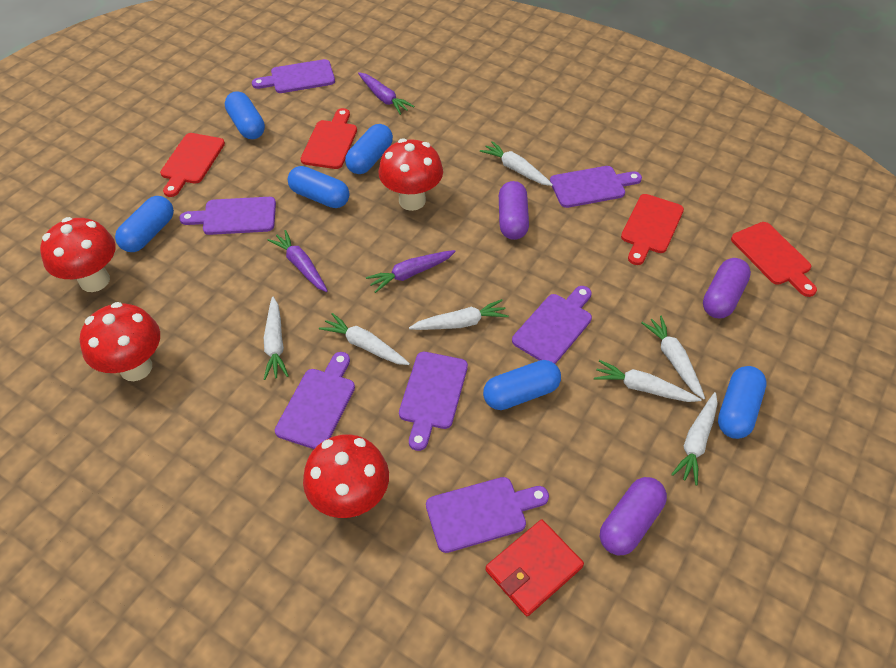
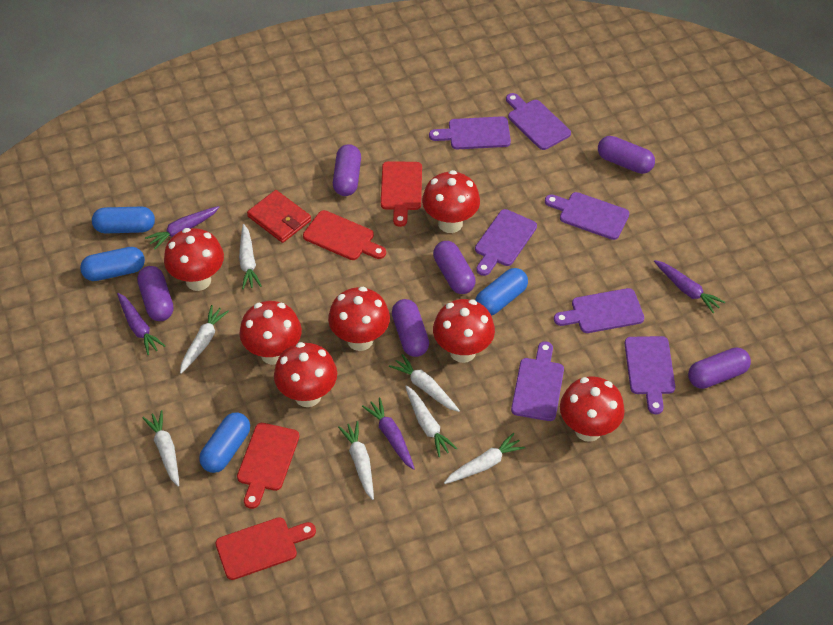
blue capsule: 6 -> 4
purple capsule: 3 -> 6
purple carrot: 3 -> 4
red mushroom: 4 -> 7

